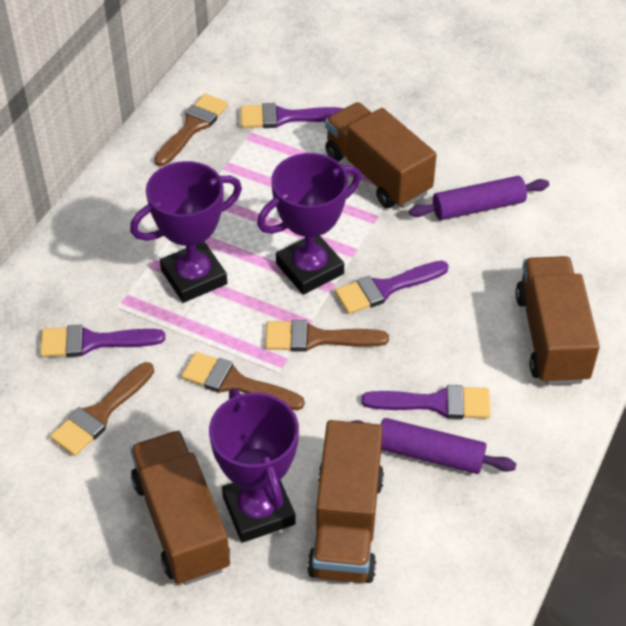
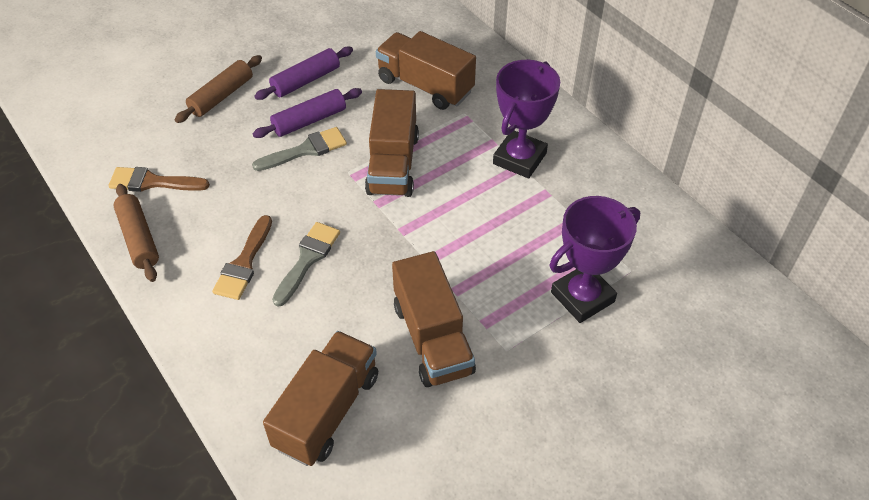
brown brush: 4 -> 2
brown rolling pin: 0 -> 2
grey brush: 0 -> 2
purple brush: 4 -> 0
purple trophy: 3 -> 2

